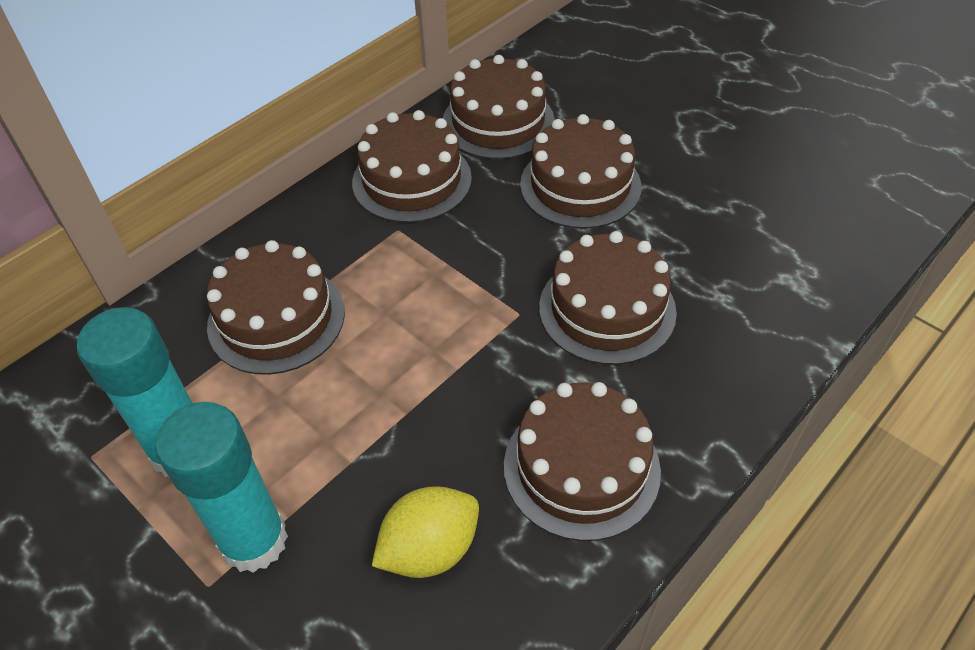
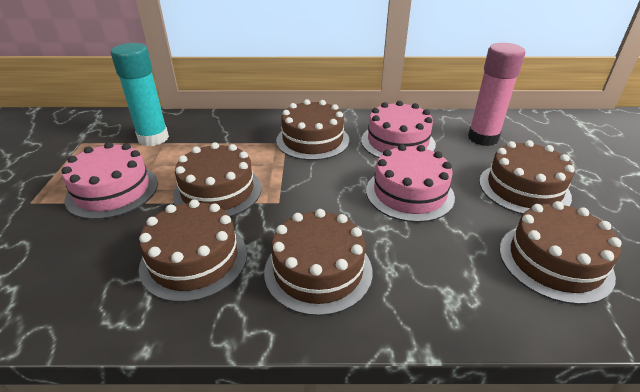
pink cake: 0 -> 3
pink glue stick: 0 -> 1
turquoise glue stick: 2 -> 1
yellow lemon: 1 -> 0

